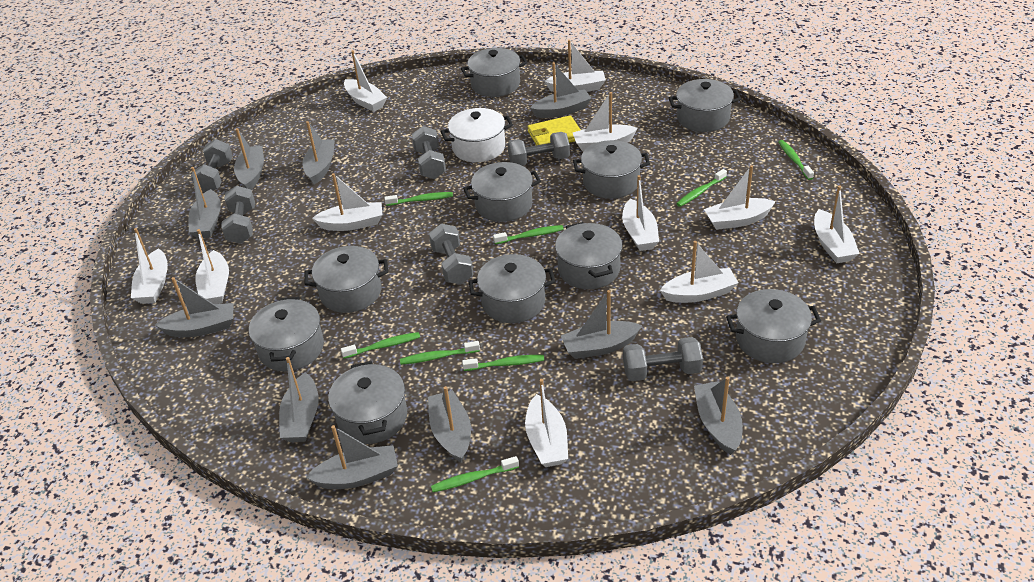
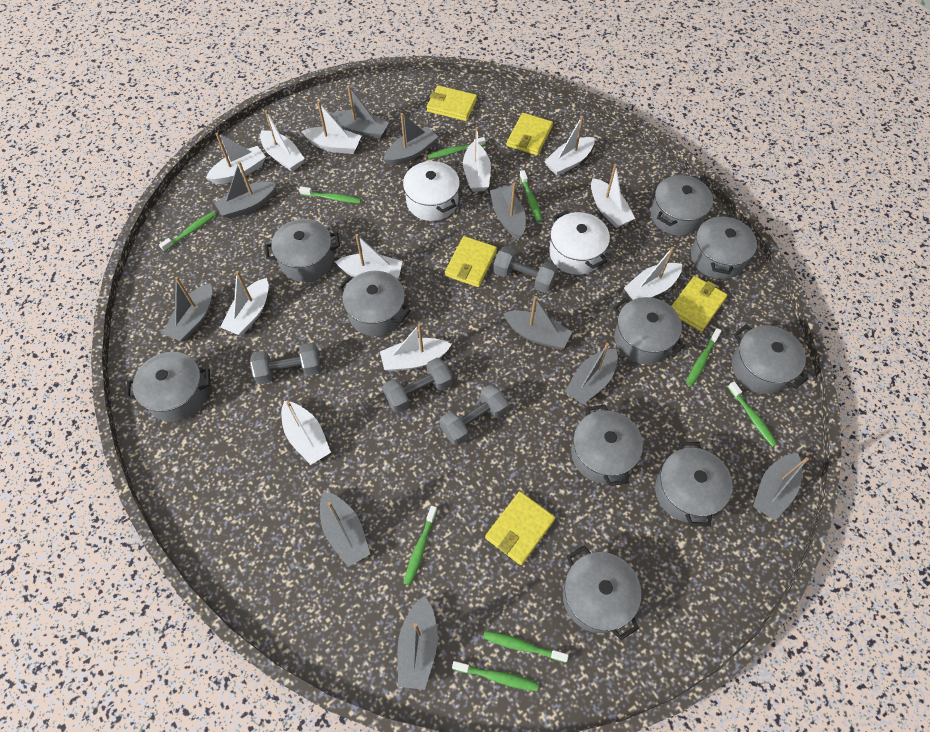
green toothbrush: 8 -> 9
grey dumbbell: 6 -> 4
white pot: 1 -> 2
yellow wallet: 1 -> 5

